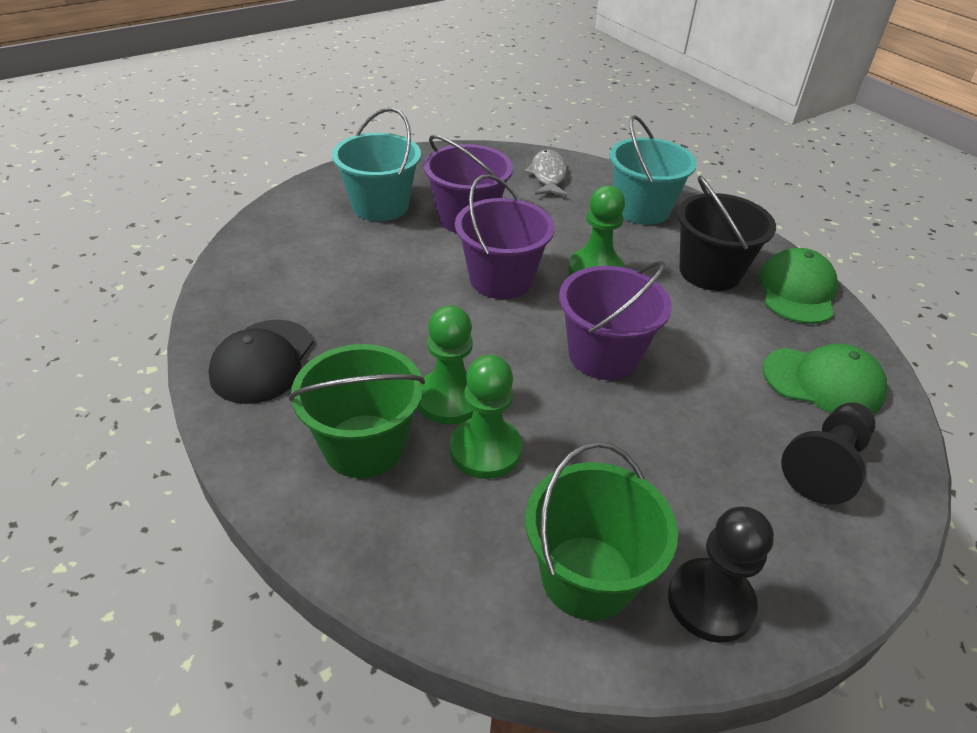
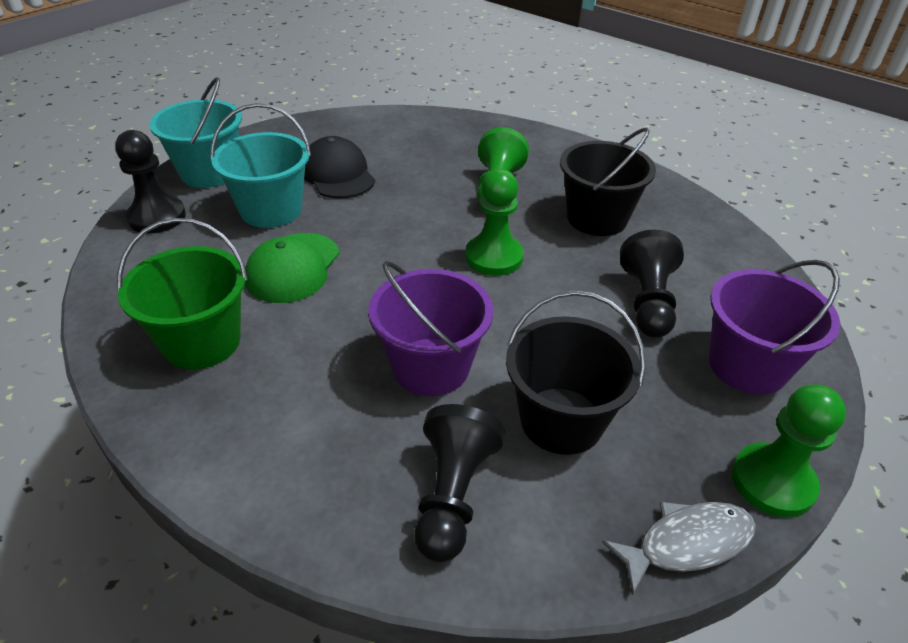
black bucket: 1 -> 2
black pawn: 2 -> 3
green bucket: 2 -> 1
green cap: 2 -> 1
purple bucket: 3 -> 2

